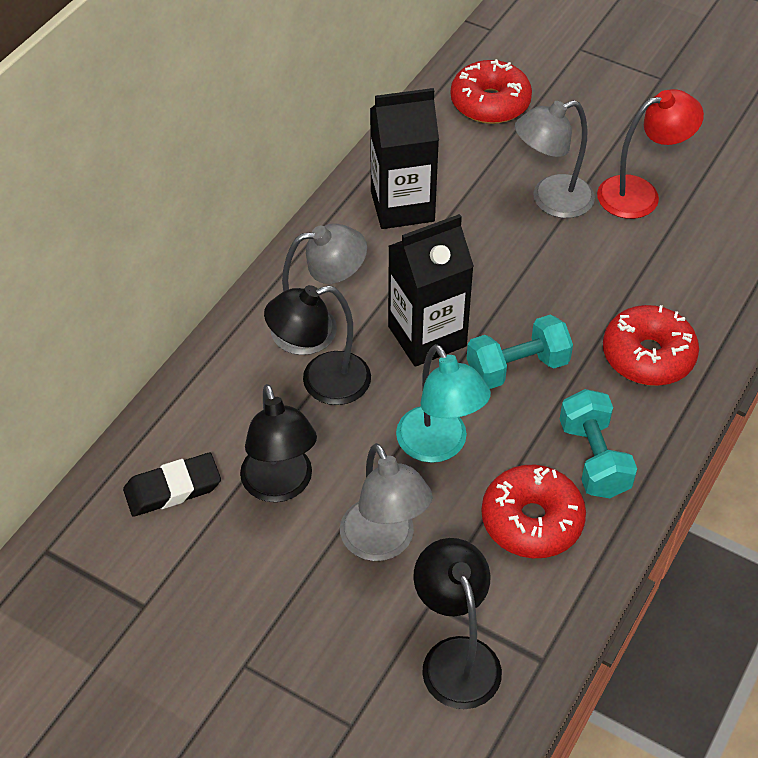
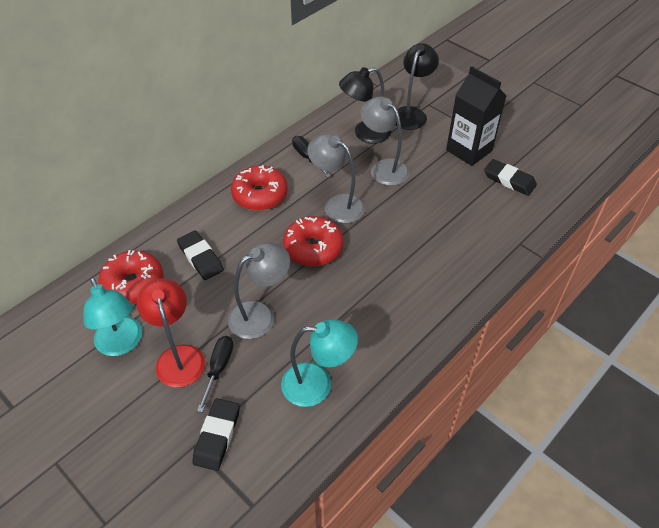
black carton: 2 -> 1
black eraser: 1 -> 3
black lamp: 3 -> 2
black screwdriver: 0 -> 2
turquoise dumbbell: 2 -> 0
turquoise lamp: 1 -> 2

